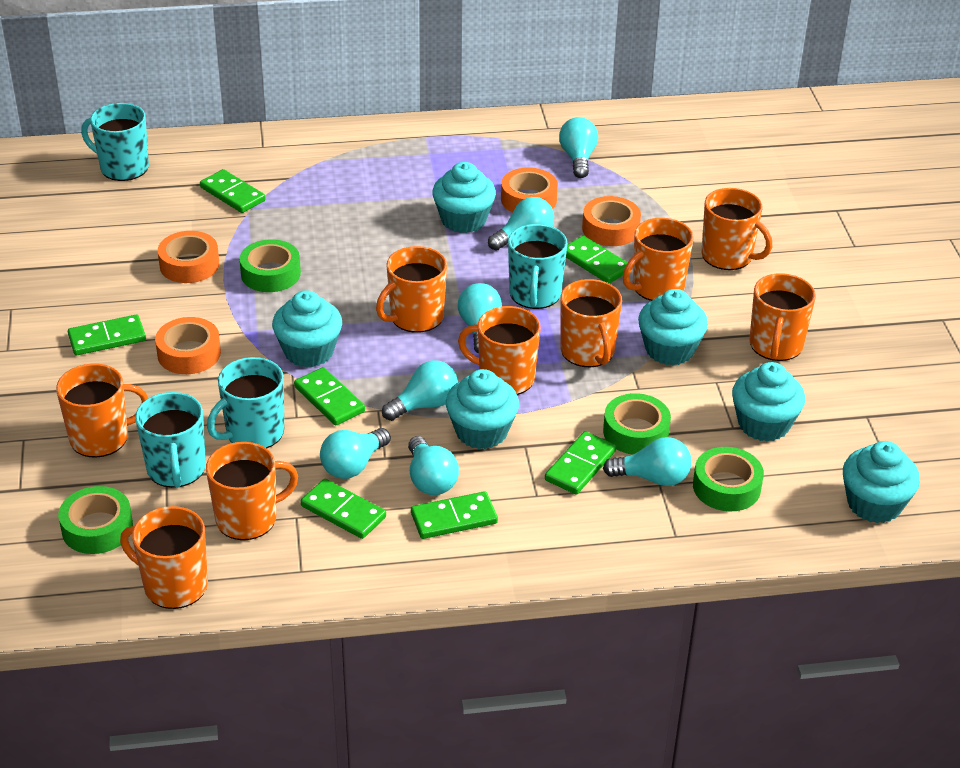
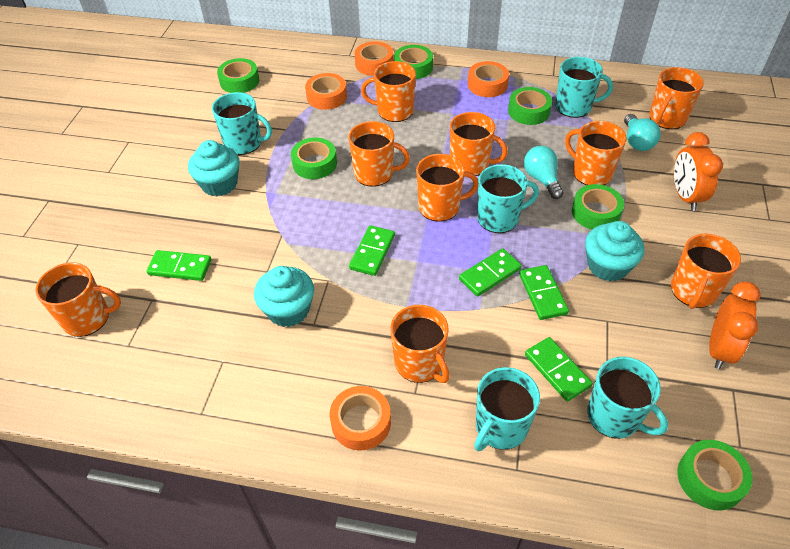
green domino: 7 -> 5
green tape: 4 -> 6
orange clock: 0 -> 2
turquoise cupcake: 6 -> 3
turquoise light bulb: 7 -> 2
turquoise mug: 4 -> 5

